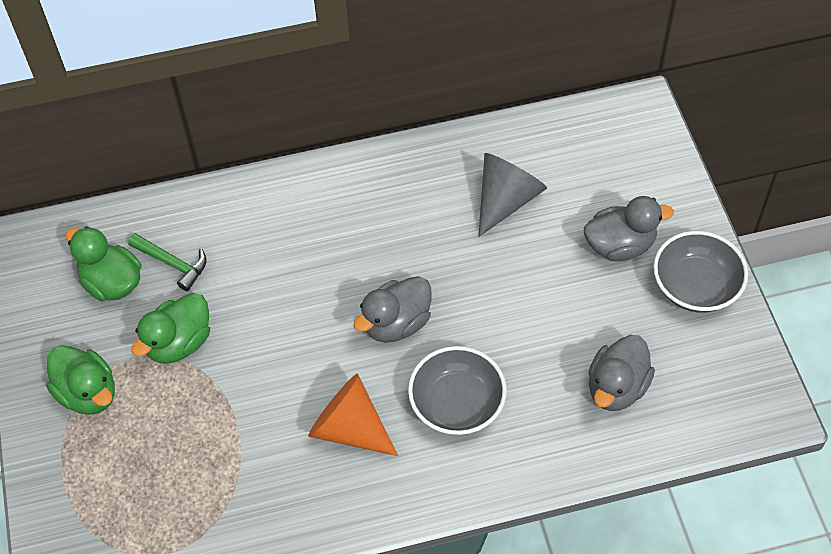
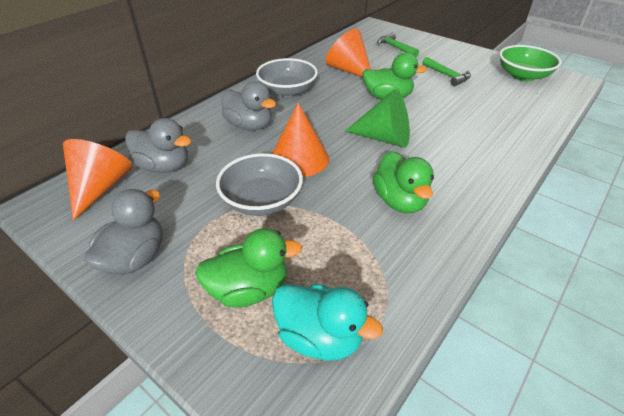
green bowl: 0 -> 1
green cone: 0 -> 1
green hammer: 1 -> 2
grey cone: 1 -> 0
orange cone: 1 -> 3
turquoise duck: 0 -> 1

